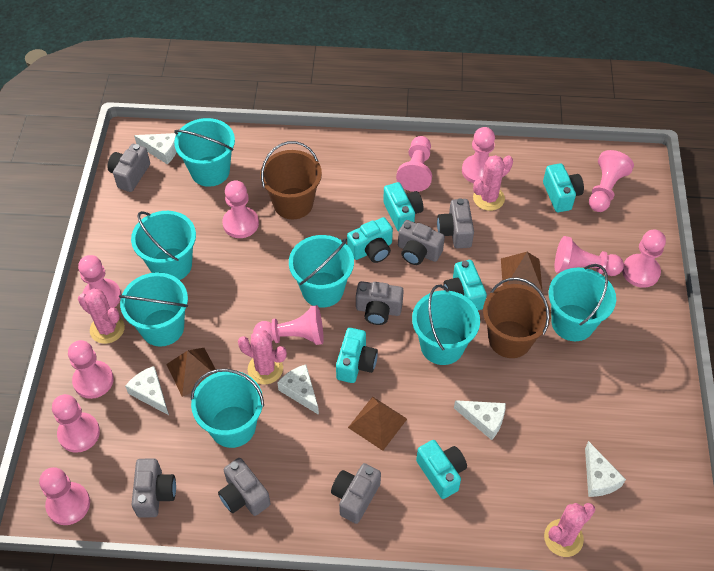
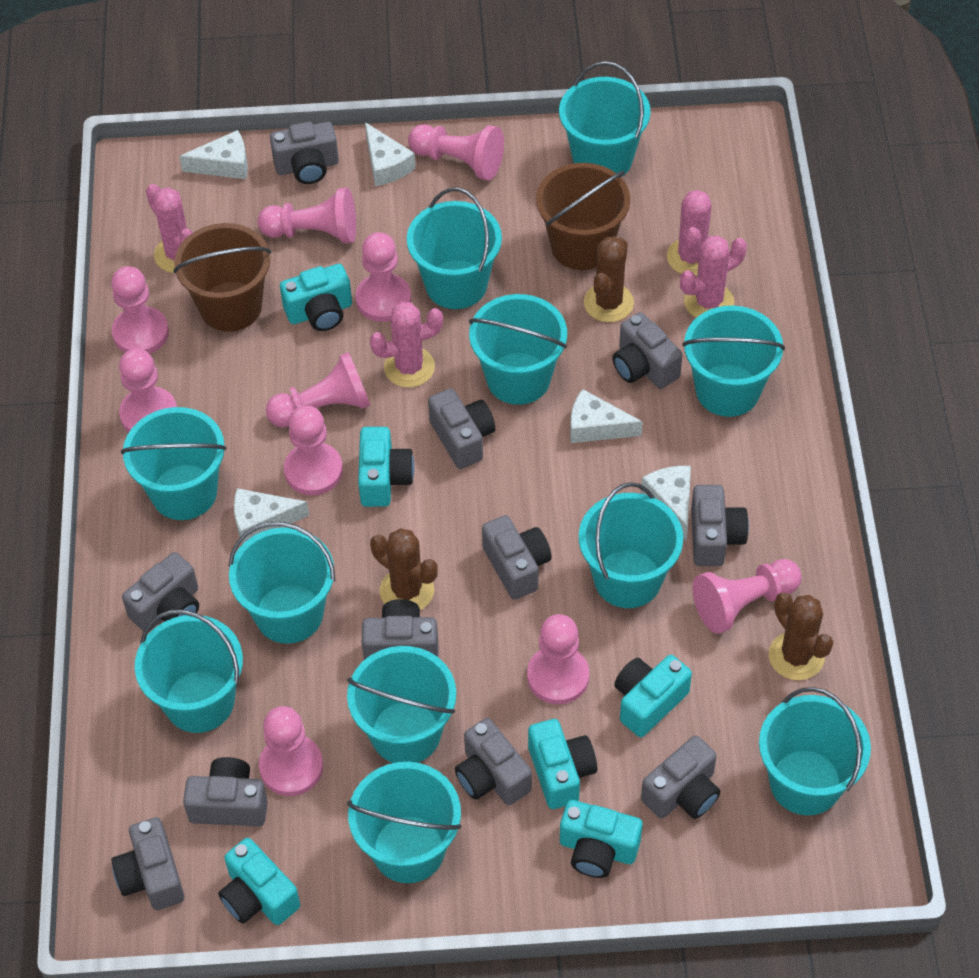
brown cactus: 0 -> 3
brown pyramid: 3 -> 0
grey camera: 7 -> 11
pink pawn: 11 -> 10
turquoise bucket: 7 -> 11

